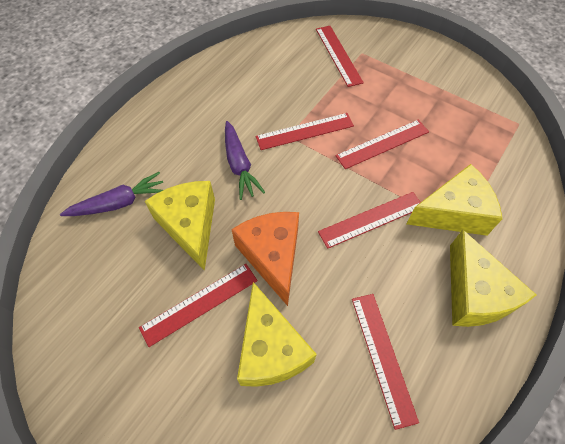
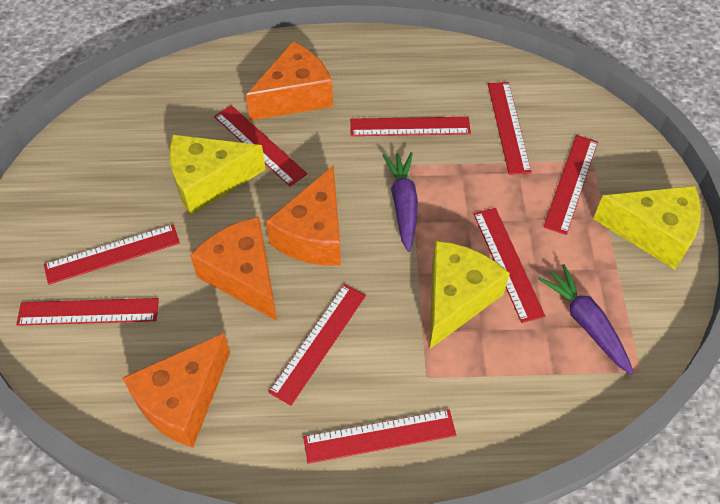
orange cheese: 1 -> 4
red ruler: 6 -> 9
yellow cheese: 4 -> 3

